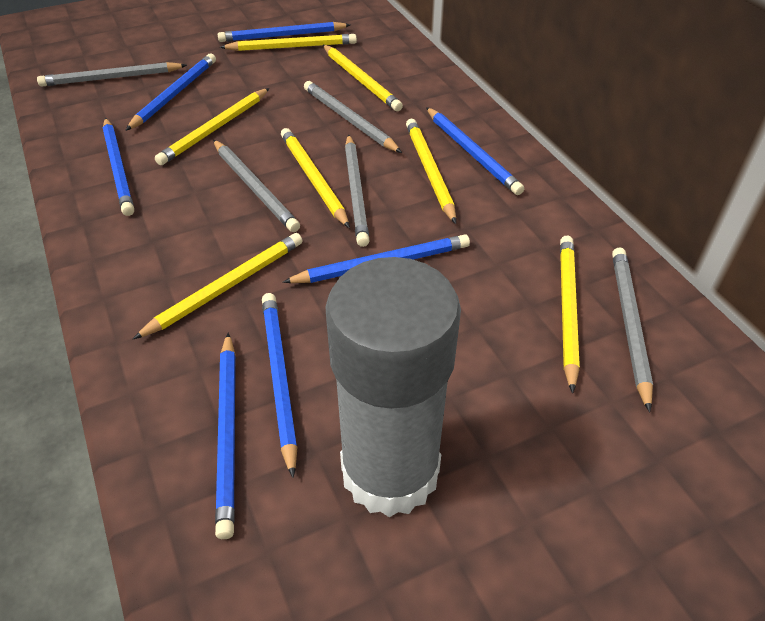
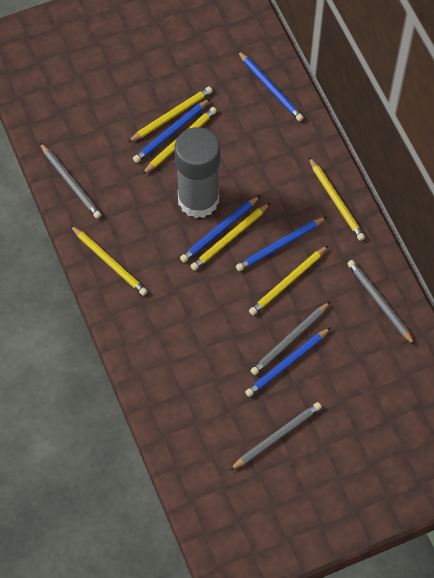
blue pencil: 7 -> 5
grey pencil: 5 -> 4
yellow pencil: 7 -> 6

